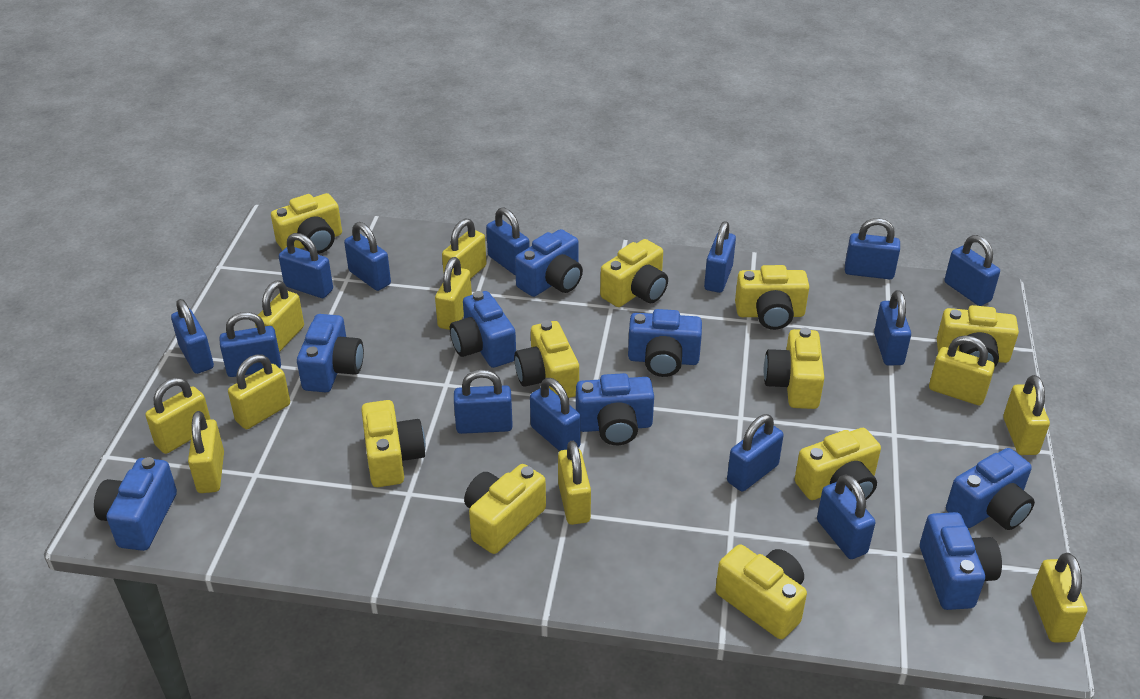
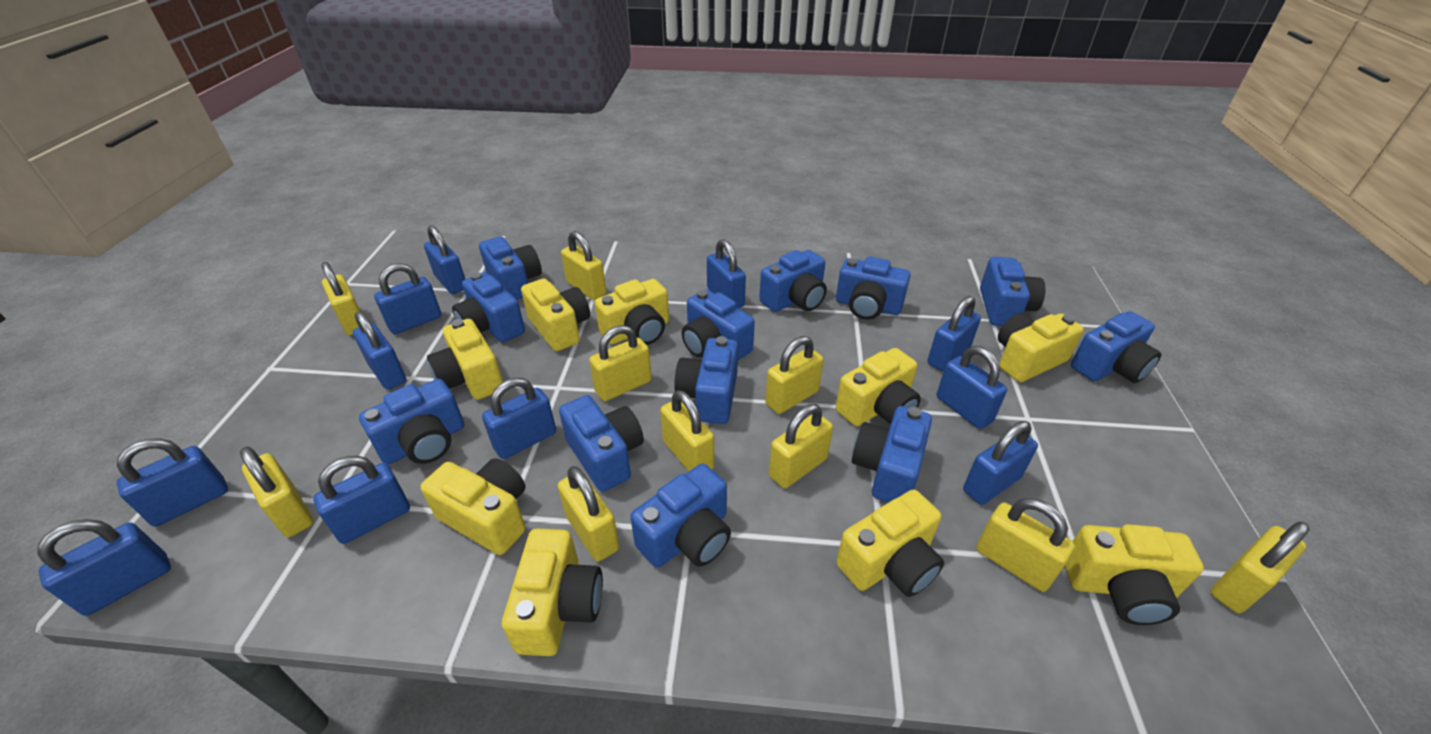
blue camera: 8 -> 12
blue padlock: 13 -> 11
yellow camera: 10 -> 9

